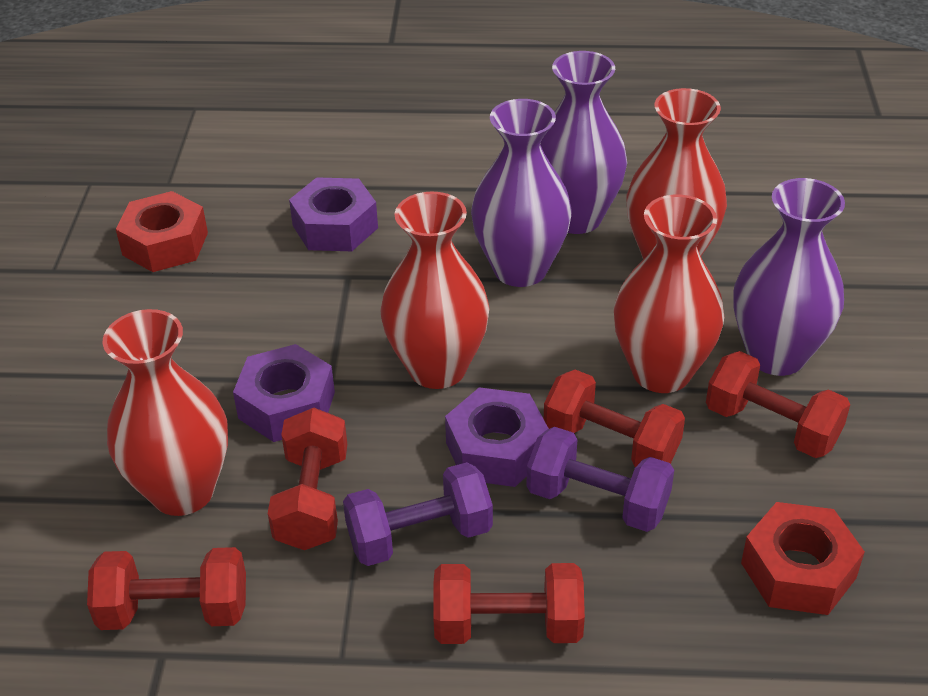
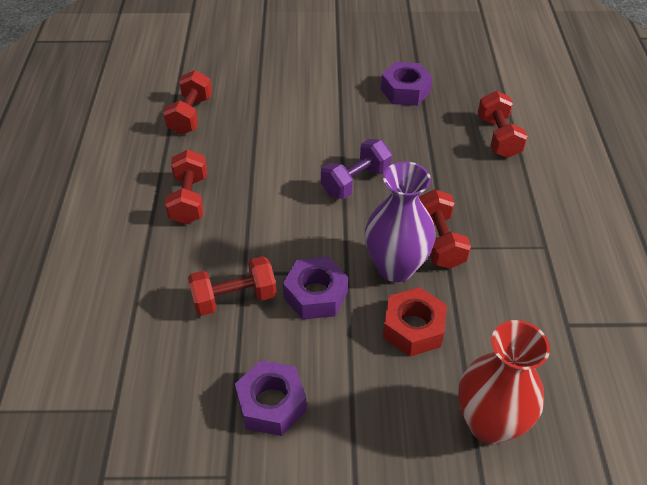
purple dumbbell: 2 -> 1
purple vase: 3 -> 1
red nut: 2 -> 1
red vase: 4 -> 1

